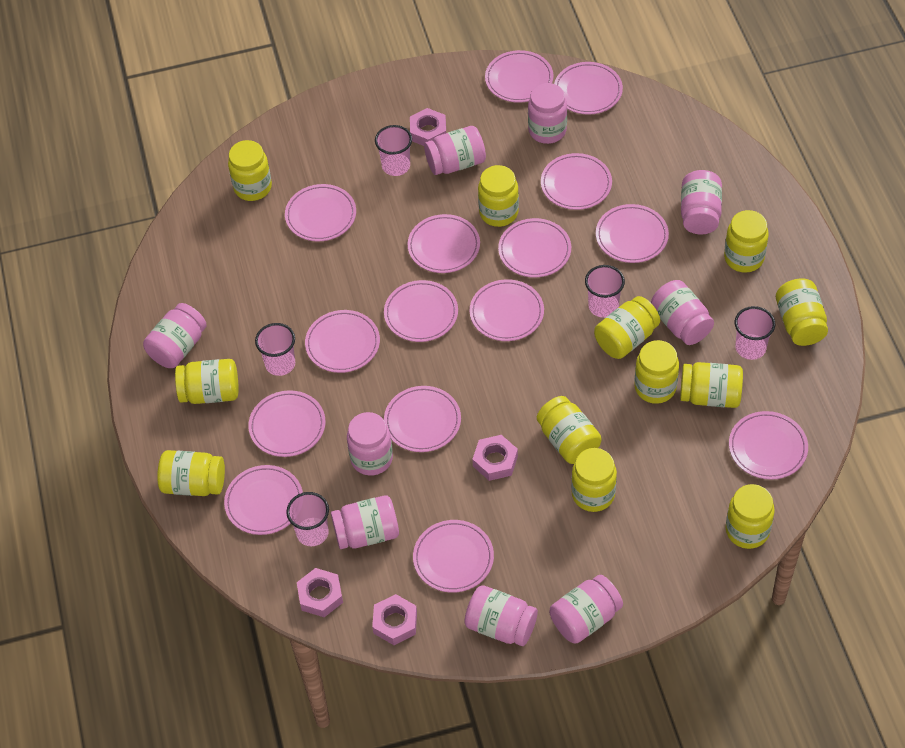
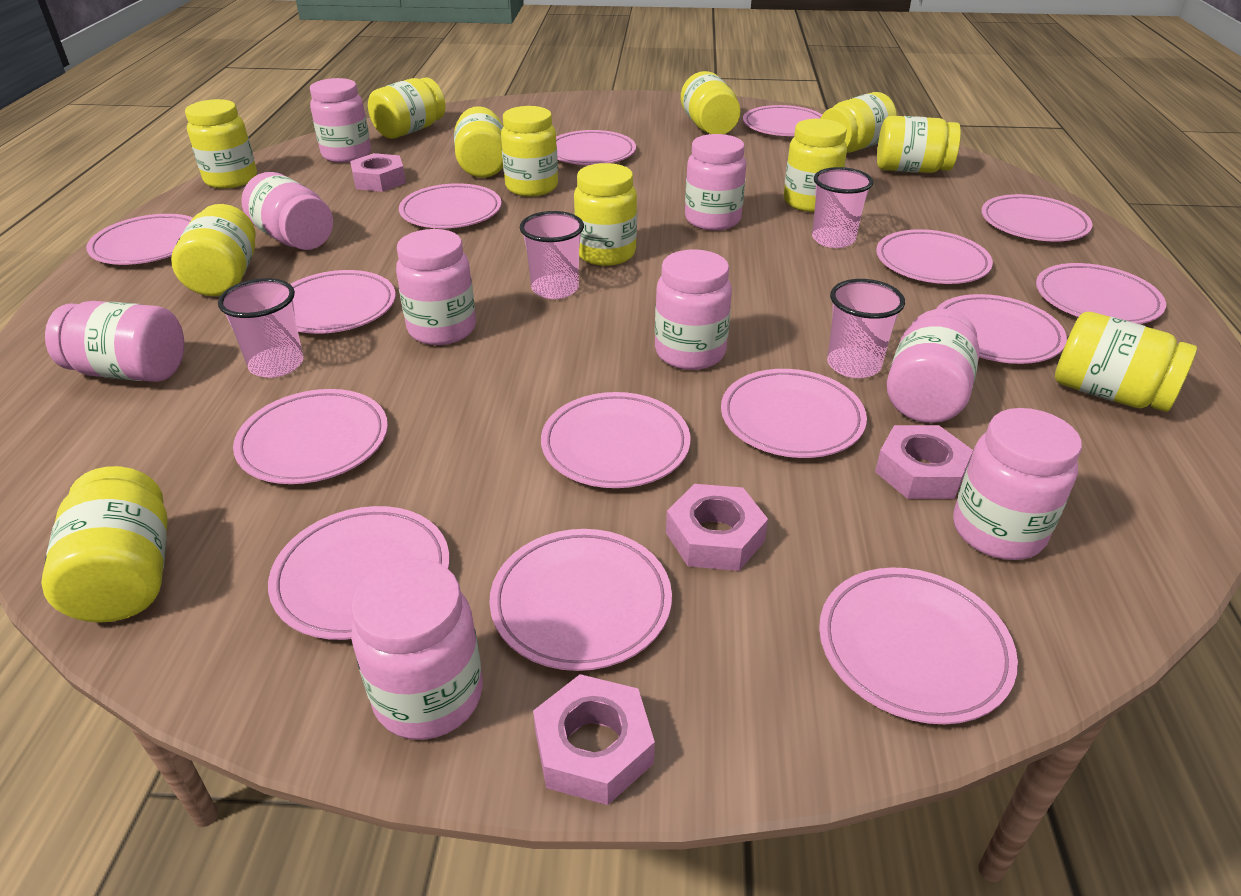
pink cup: 5 -> 4

